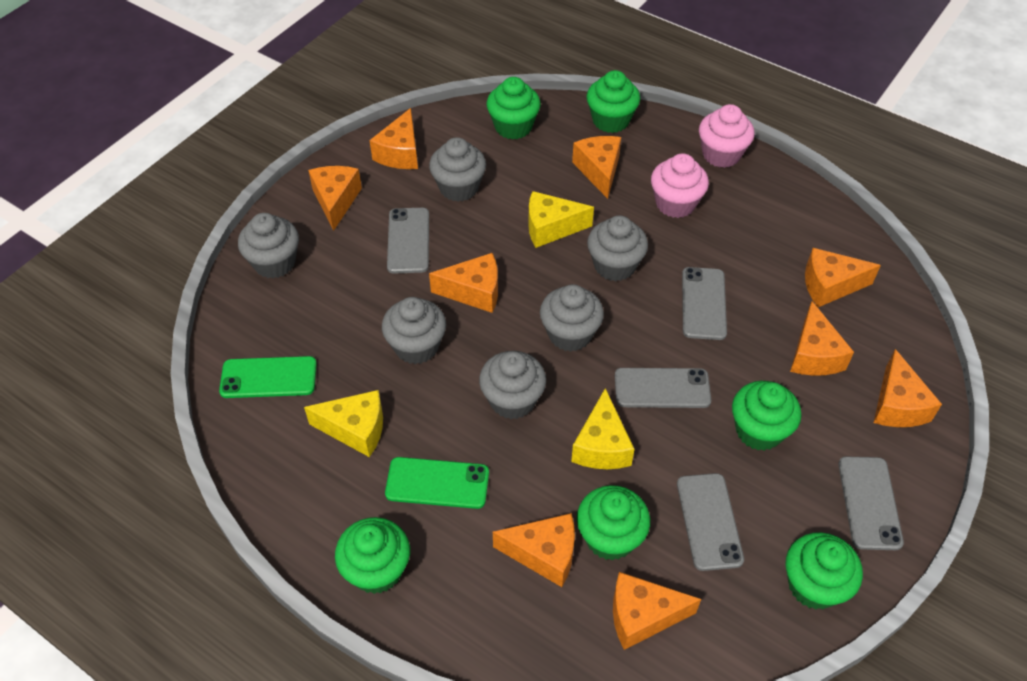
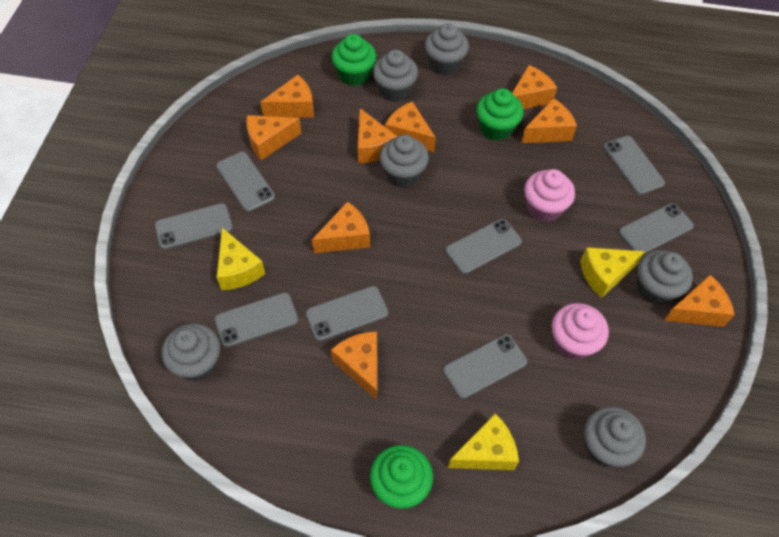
green cupcake: 6 -> 3
green phone: 2 -> 0
grey phone: 5 -> 8

